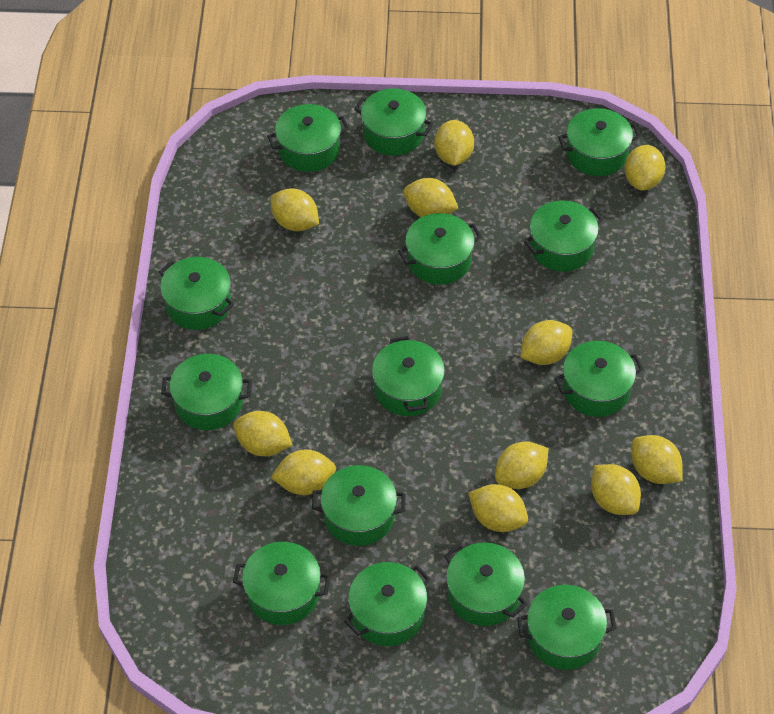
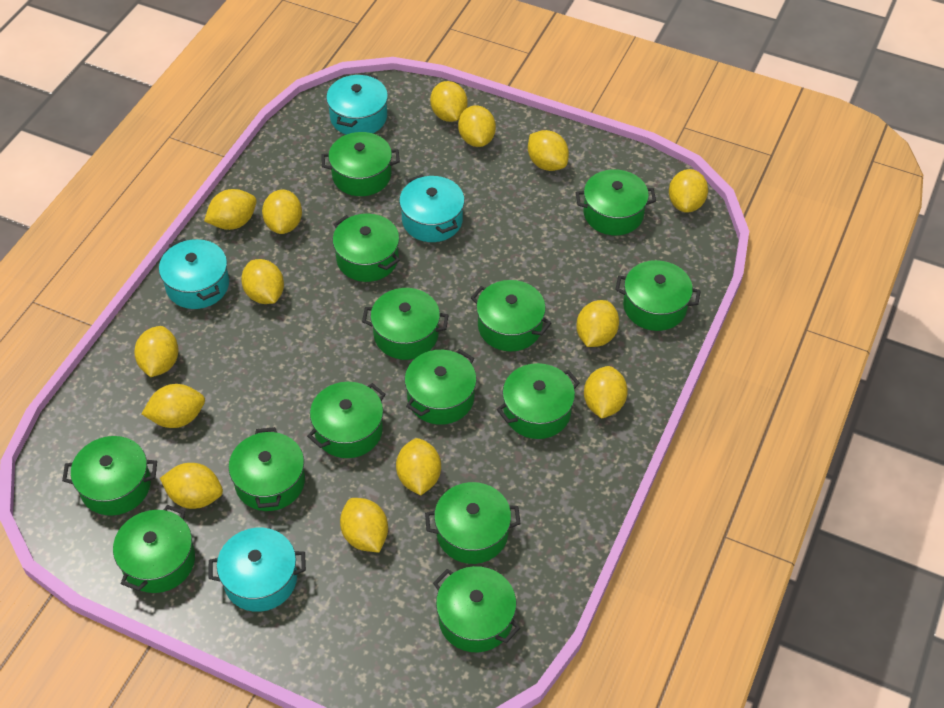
turquoise pot: 0 -> 4
yellow lemon: 11 -> 14

